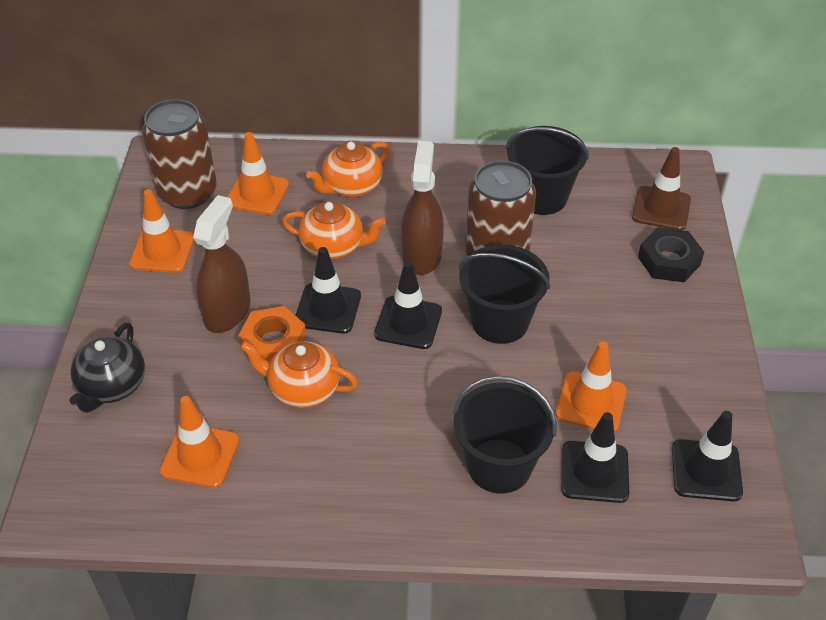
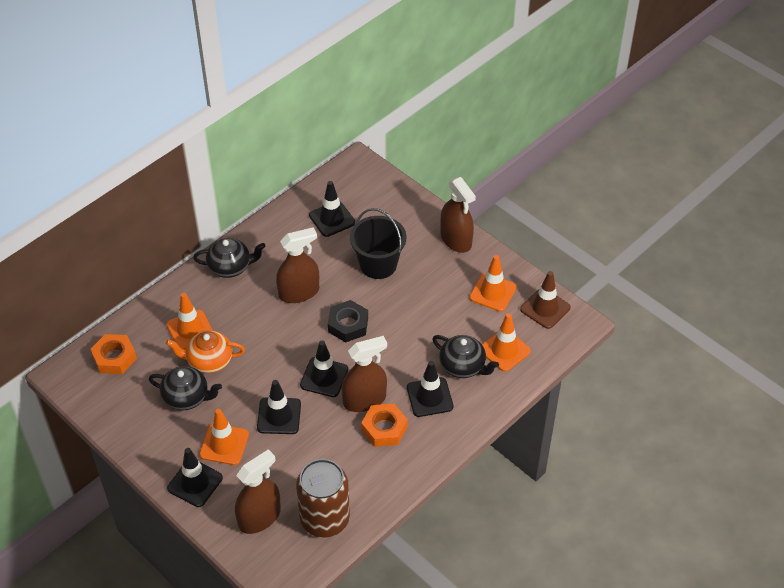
black bucket: 3 -> 1
black teapot: 1 -> 3
black traffic cone: 4 -> 5
brown can: 2 -> 1
brown spray bottle: 2 -> 4
orange nut: 1 -> 2
orange teapot: 3 -> 1

